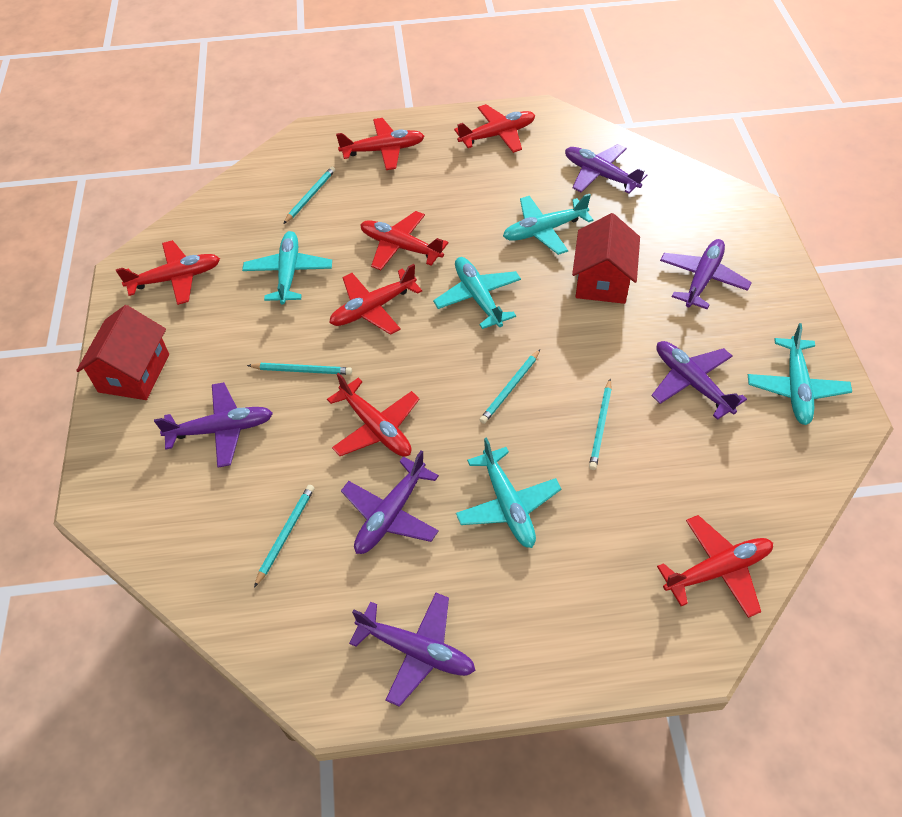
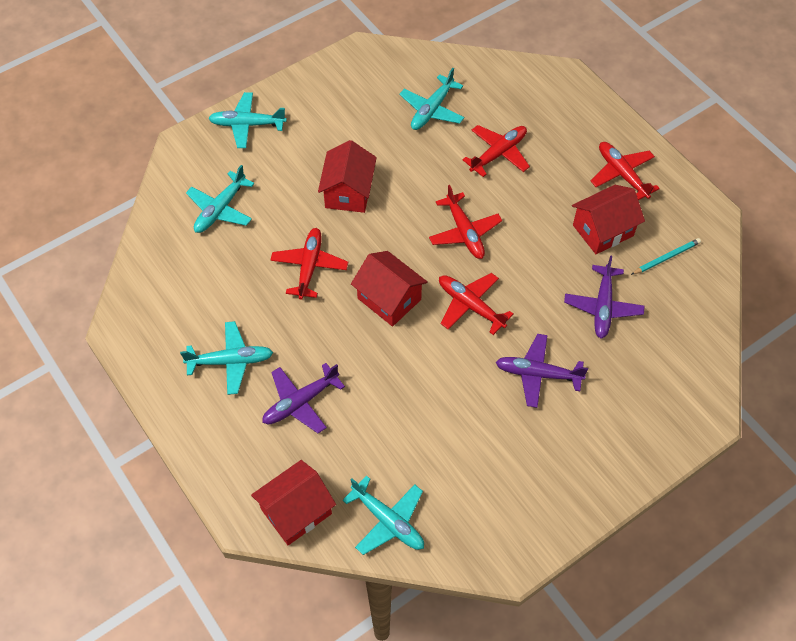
purple plane: 6 -> 3
red house: 2 -> 4
red plane: 7 -> 5
turquoise pencil: 5 -> 1

